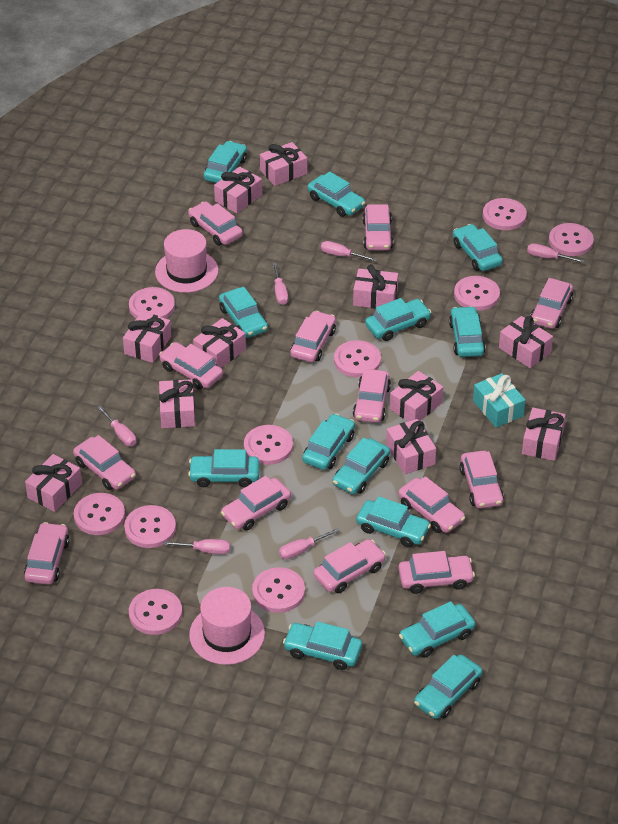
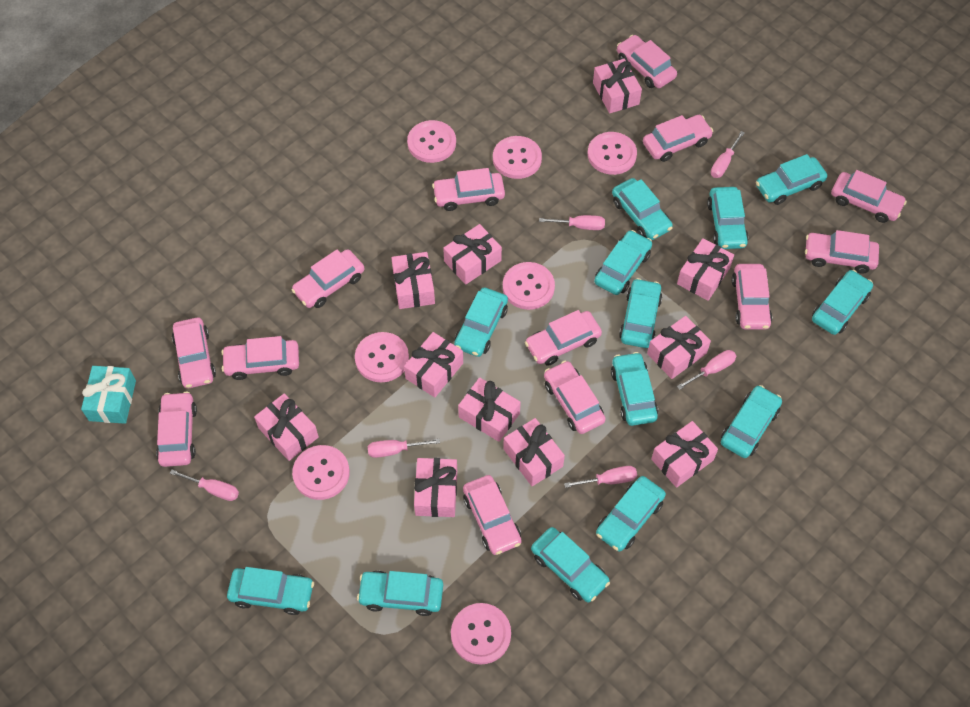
pink button: 10 -> 7
pink hat: 2 -> 0

